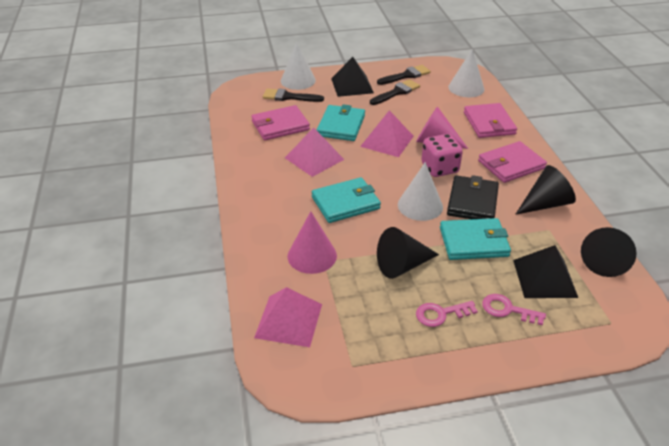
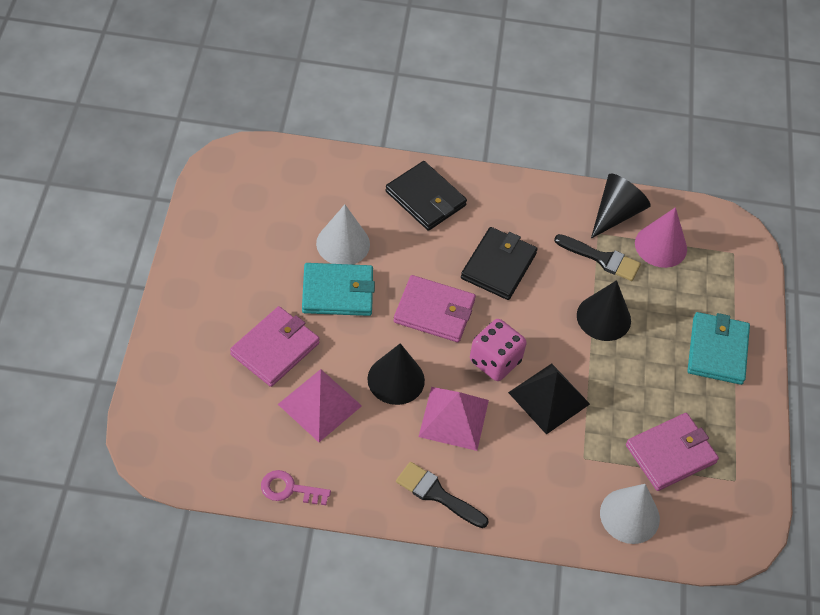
black brush: 3 -> 2
black pyramid: 2 -> 1
black wallet: 1 -> 2
pink cone: 2 -> 1
pink key: 2 -> 1
pink pyramid: 3 -> 2
turquoise wallet: 3 -> 2
white cone: 3 -> 2

